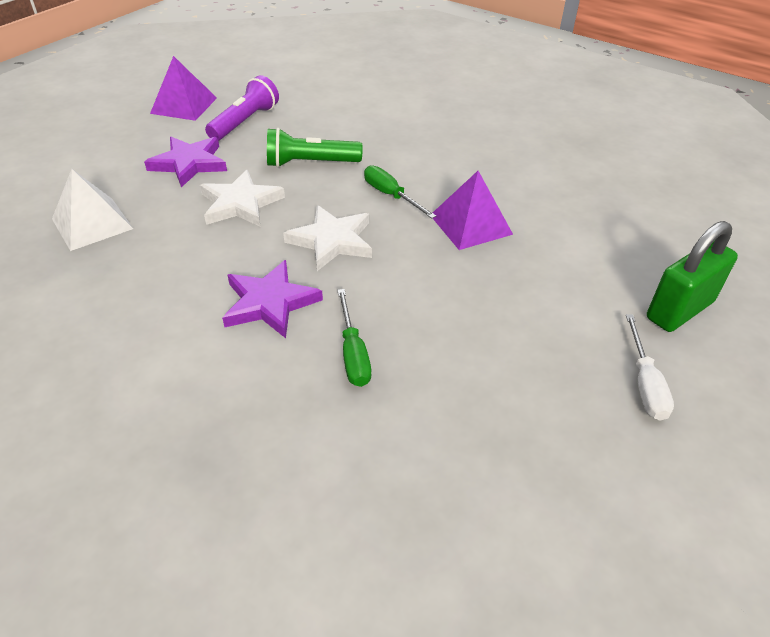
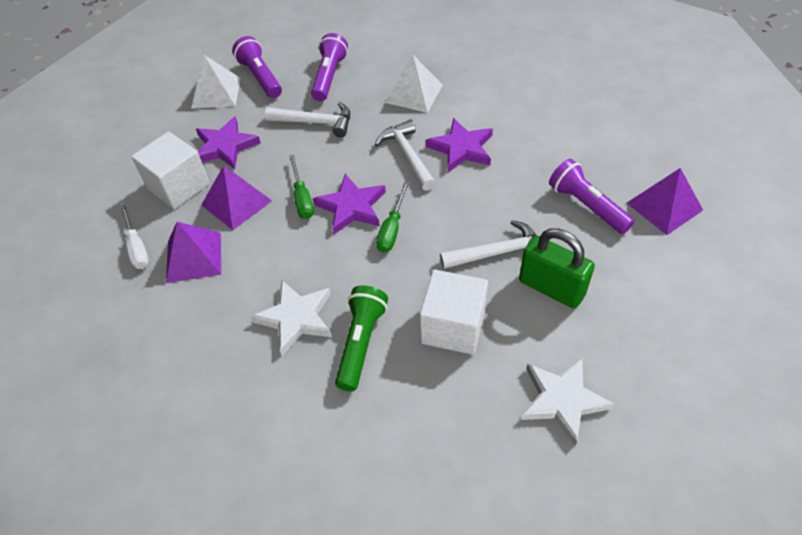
purple flashlight: 1 -> 3
purple pyramid: 2 -> 3
purple star: 2 -> 3
white cube: 0 -> 2
white hammer: 0 -> 3
white pyramid: 1 -> 2

